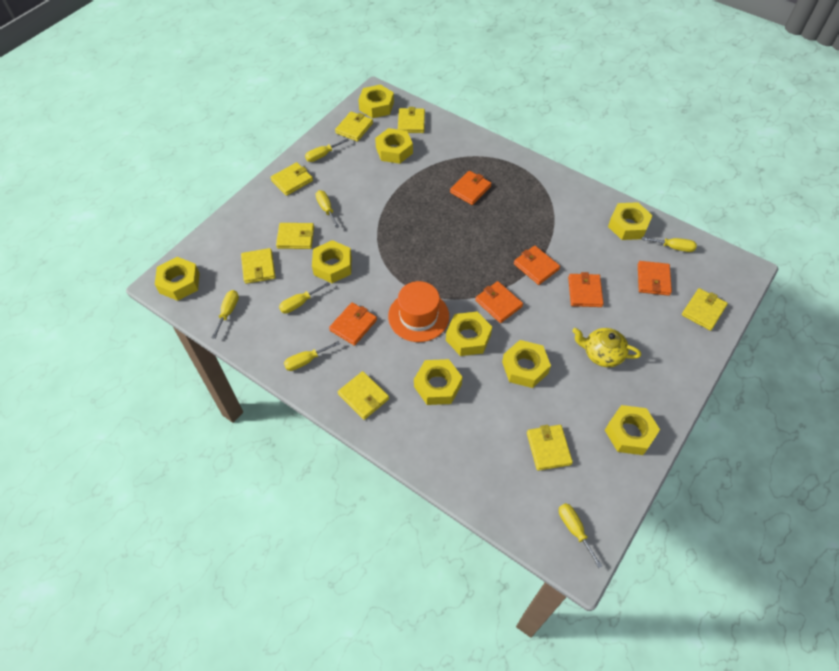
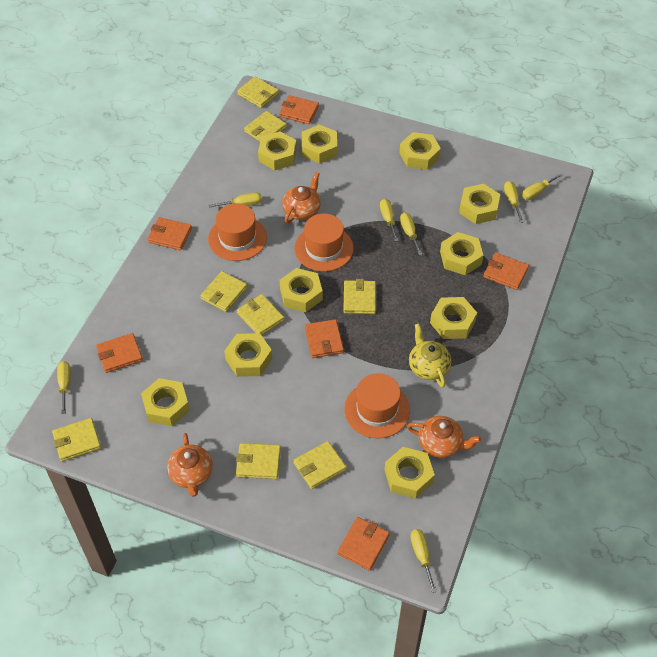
orange hat: 1 -> 3
orange teapot: 0 -> 3
yellow nut: 9 -> 10

